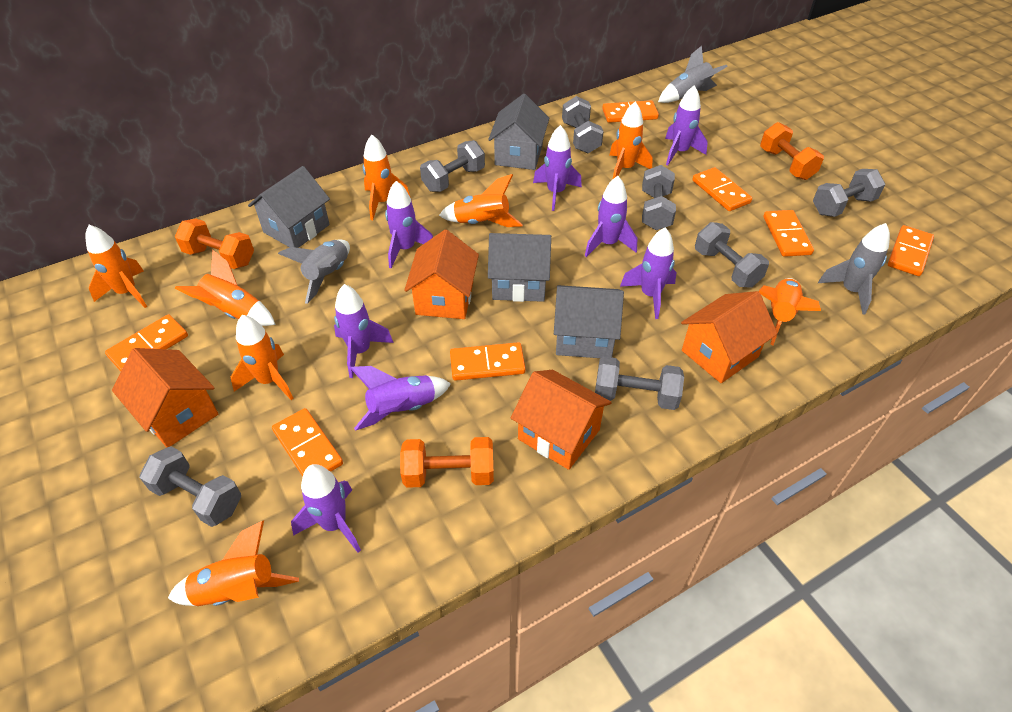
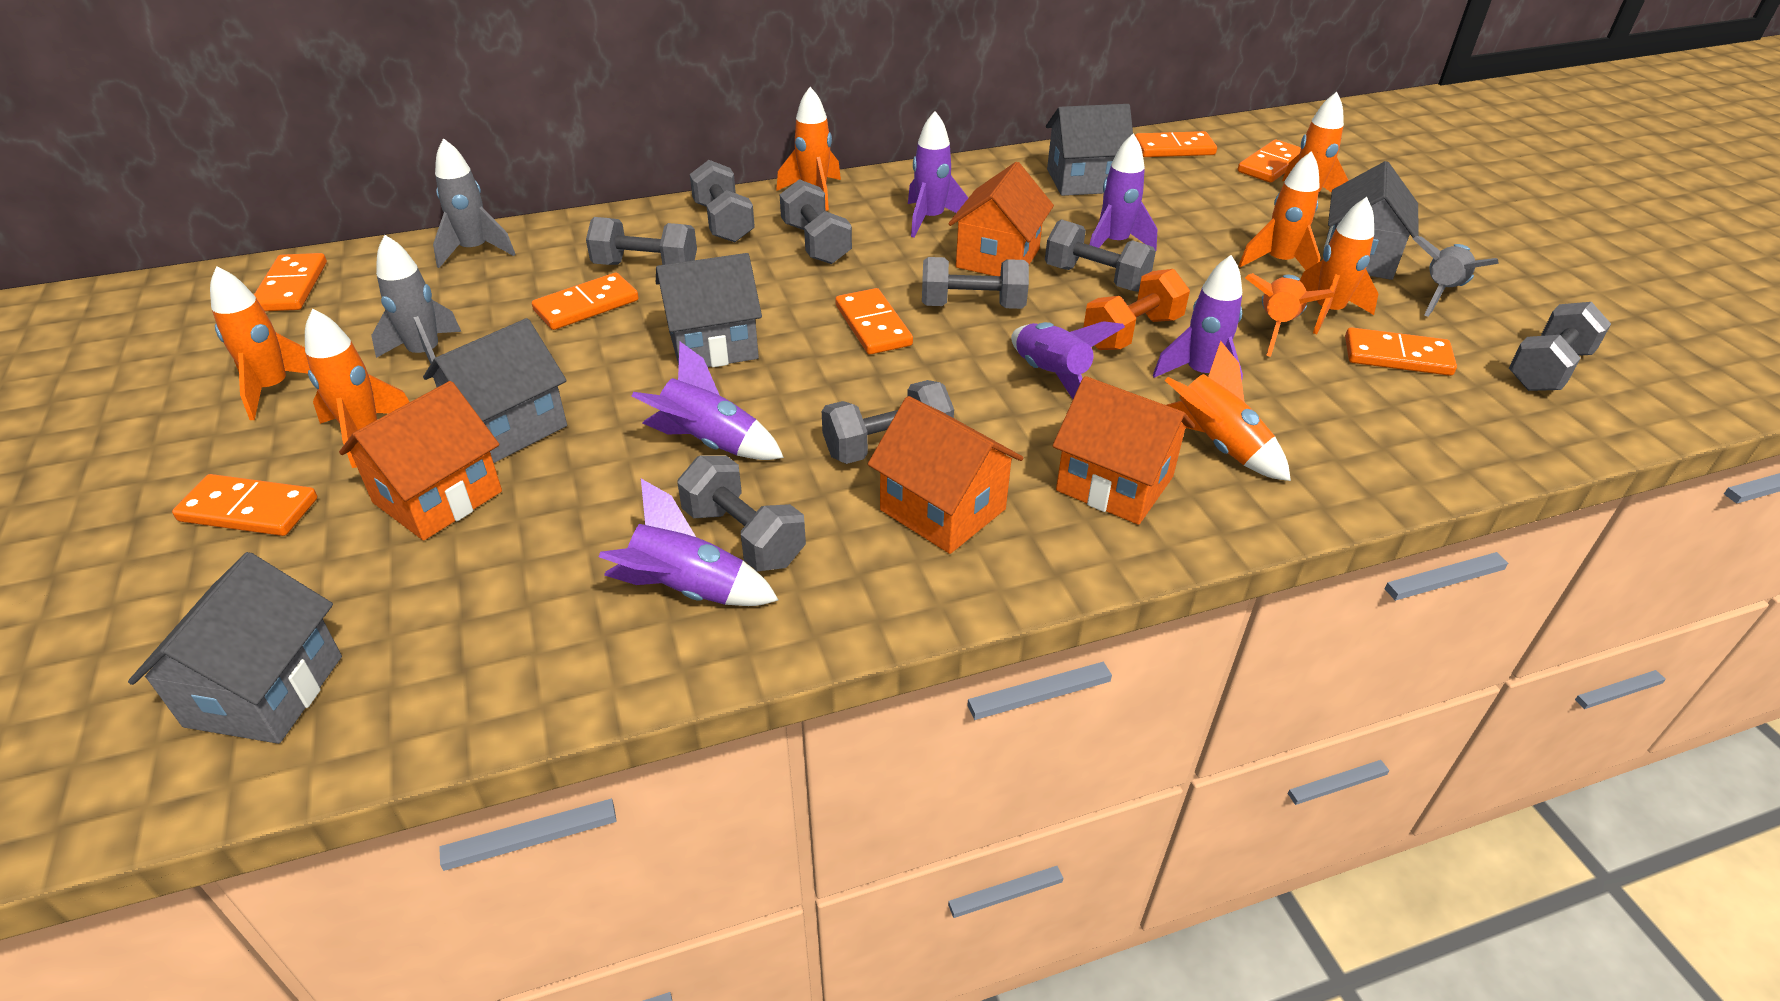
grey dumbbell: 7 -> 8
grey house: 4 -> 5
orange dumbbell: 3 -> 1
purple rocket: 8 -> 6

